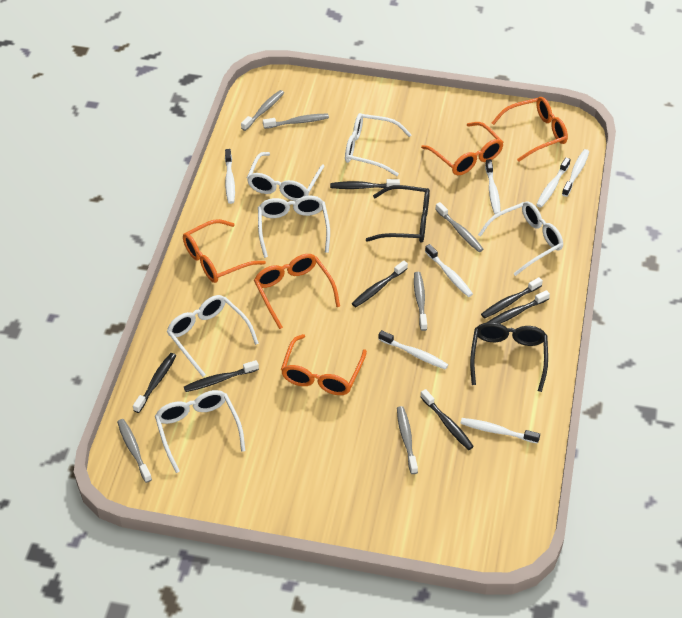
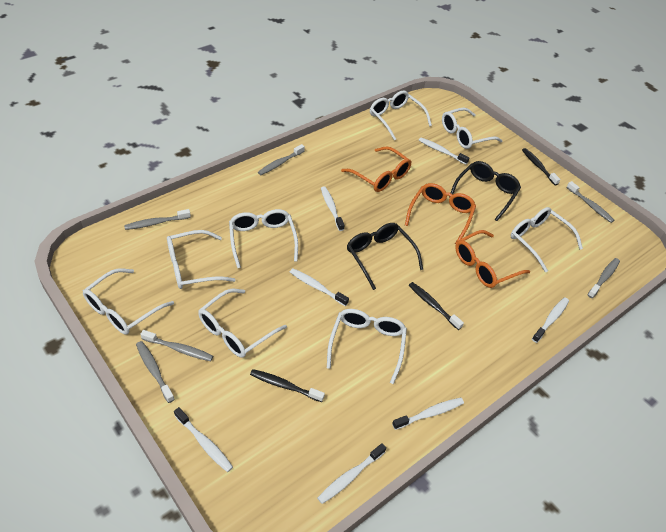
black toothbrush: 7 -> 3
orange glasses: 5 -> 3
white glasses: 6 -> 8

